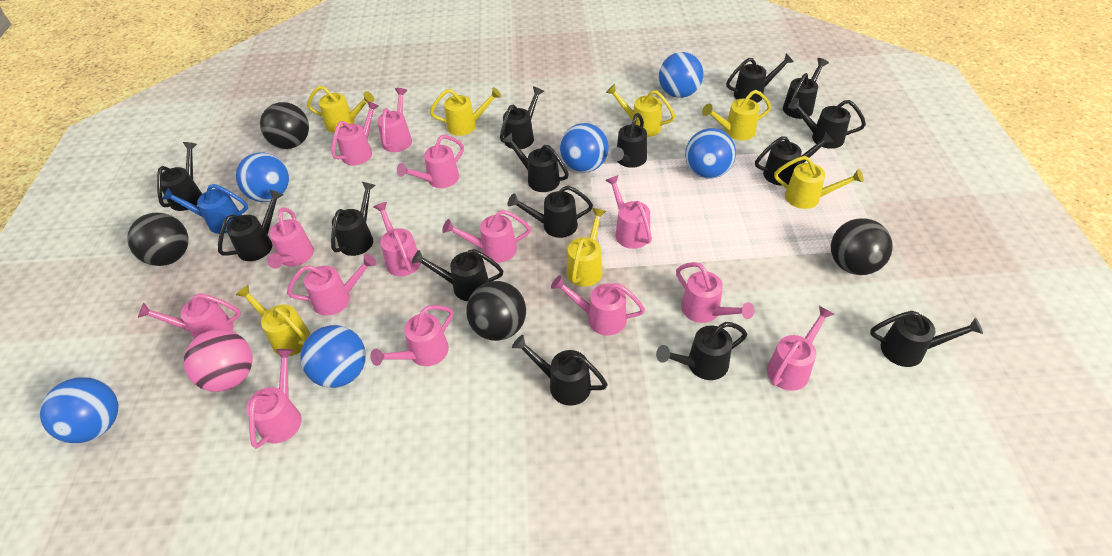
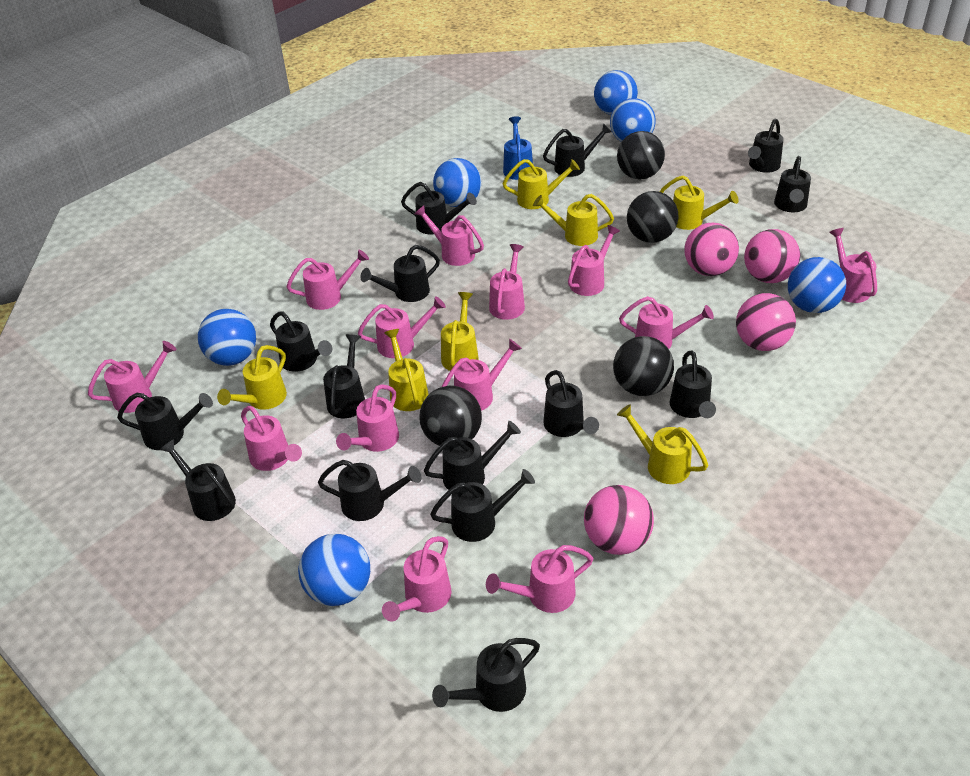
pink ball: 1 -> 4
pink watering can: 14 -> 13

